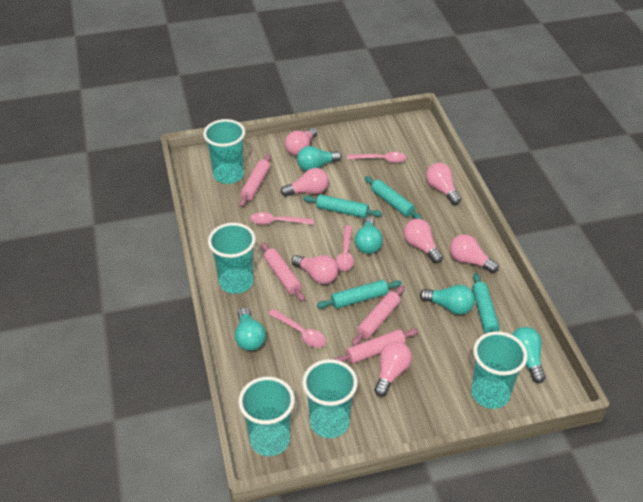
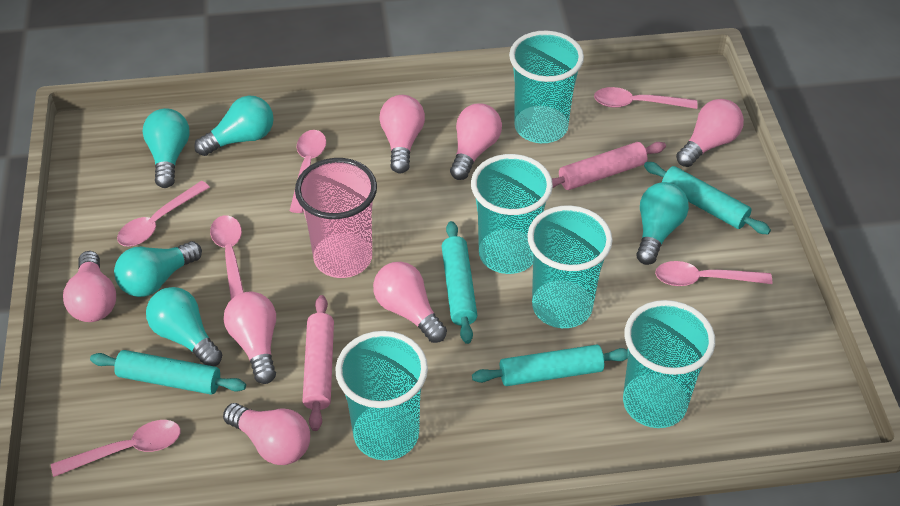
pink cup: 0 -> 1
pink rolling pin: 4 -> 2
pink spoon: 4 -> 6

